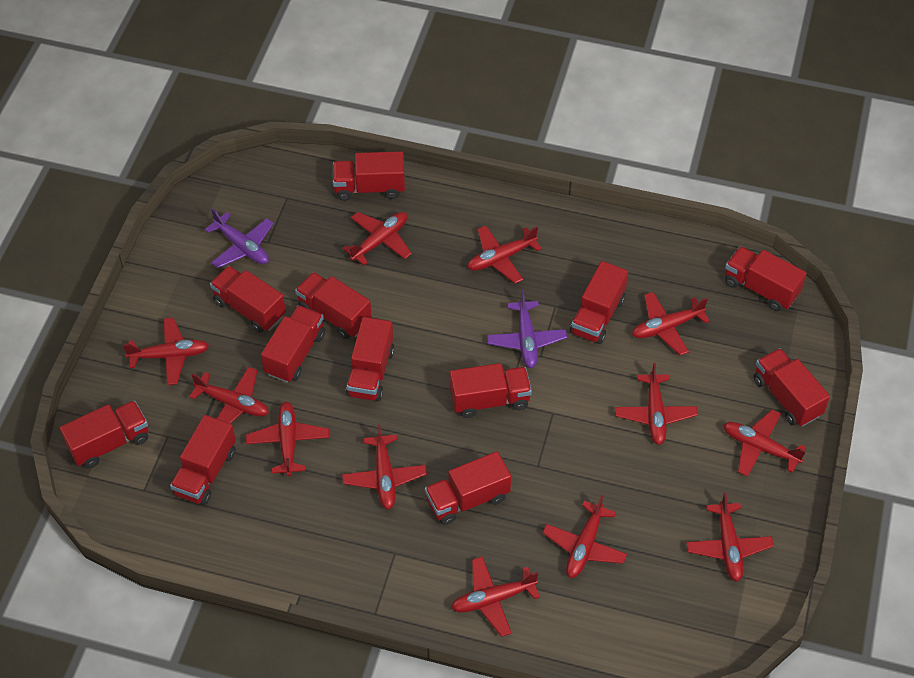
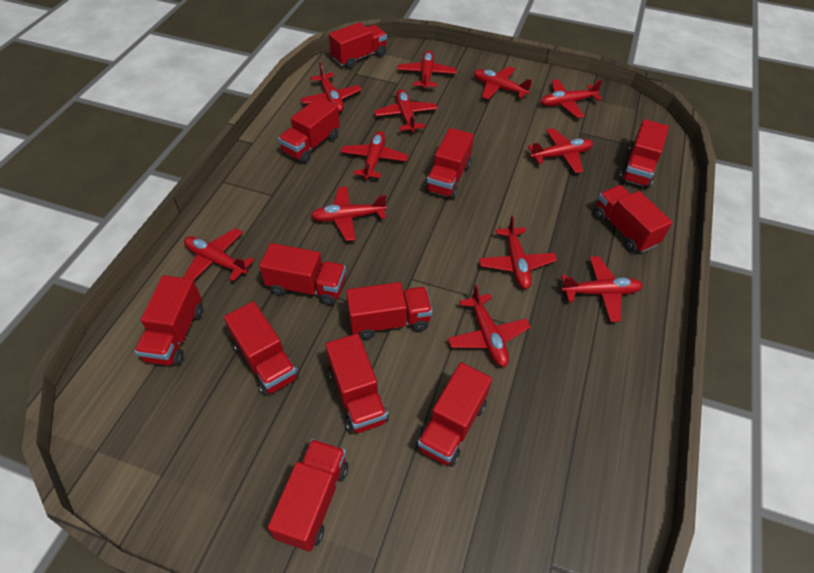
purple plane: 2 -> 0

